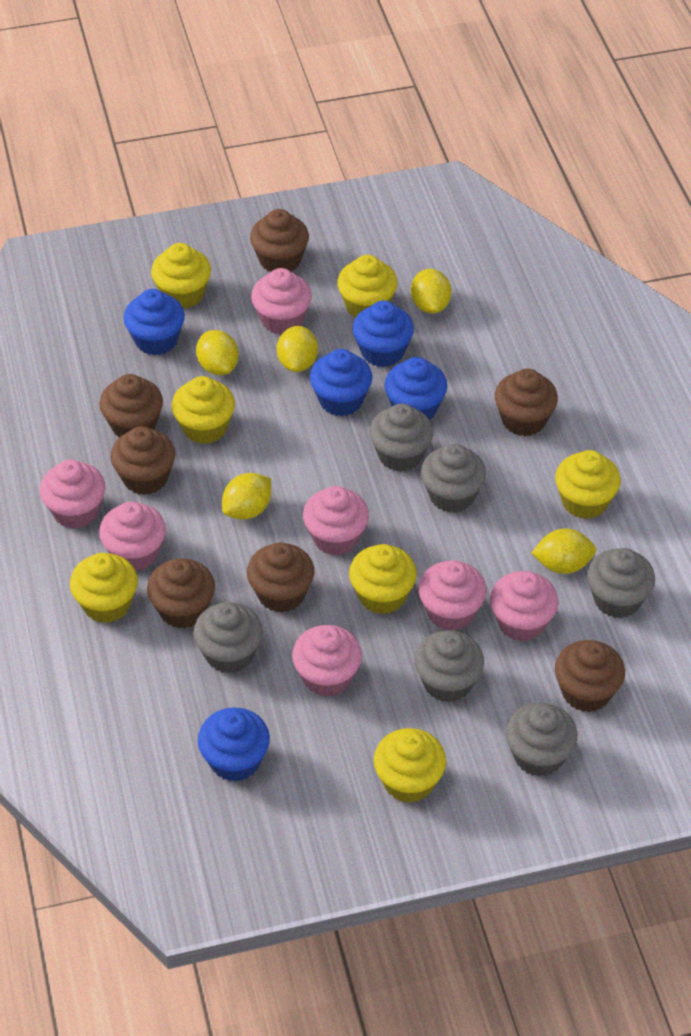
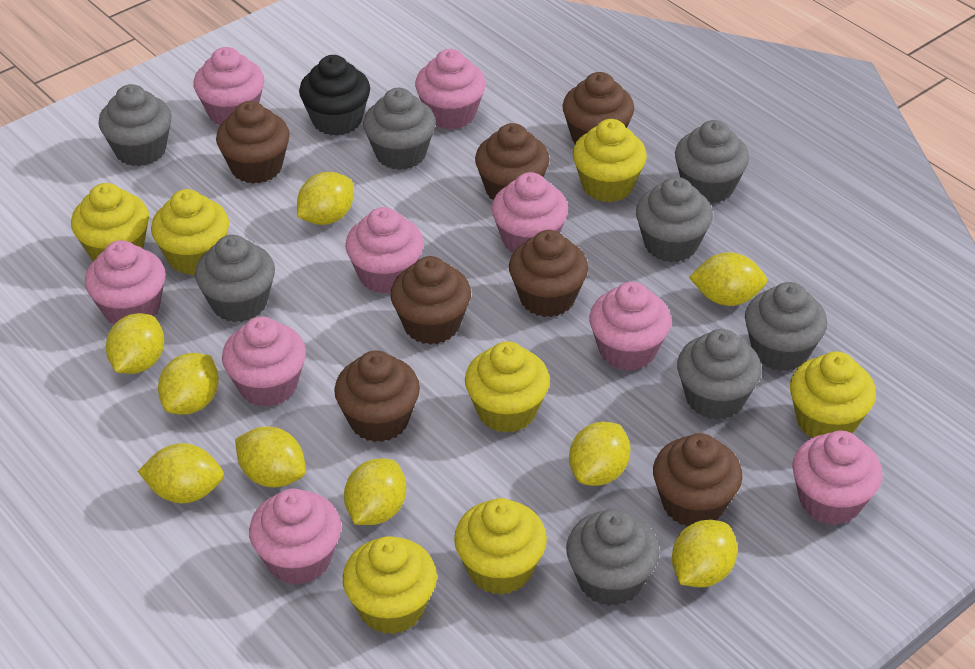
black cupcake: 0 -> 1
blue cupcake: 5 -> 0
grey cupcake: 6 -> 8
pink cupcake: 7 -> 9
yellow lemon: 5 -> 9

